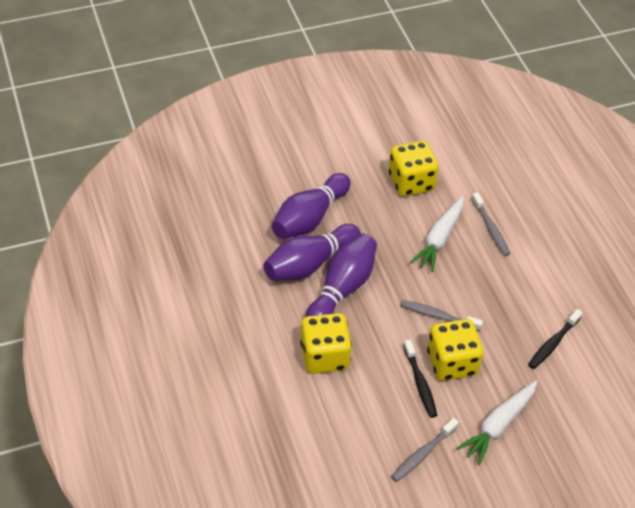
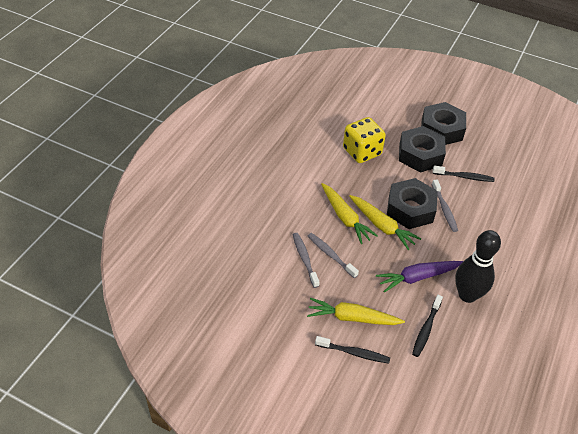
black bowling pin: 0 -> 1
black nut: 0 -> 3
black toothbrush: 2 -> 3
purple bowling pin: 3 -> 0
purple carrot: 0 -> 1
white carrot: 2 -> 0
yellow carrot: 0 -> 3
yellow dice: 3 -> 1

